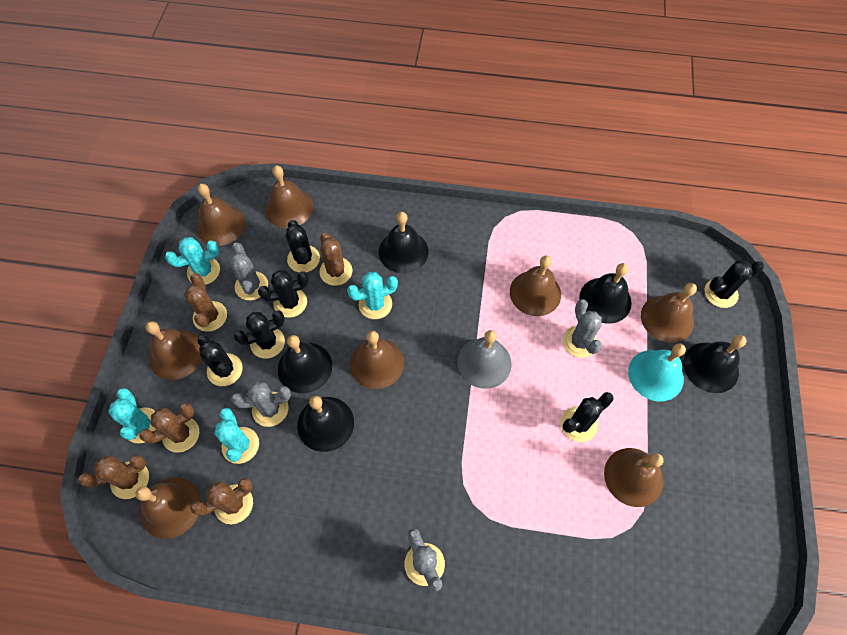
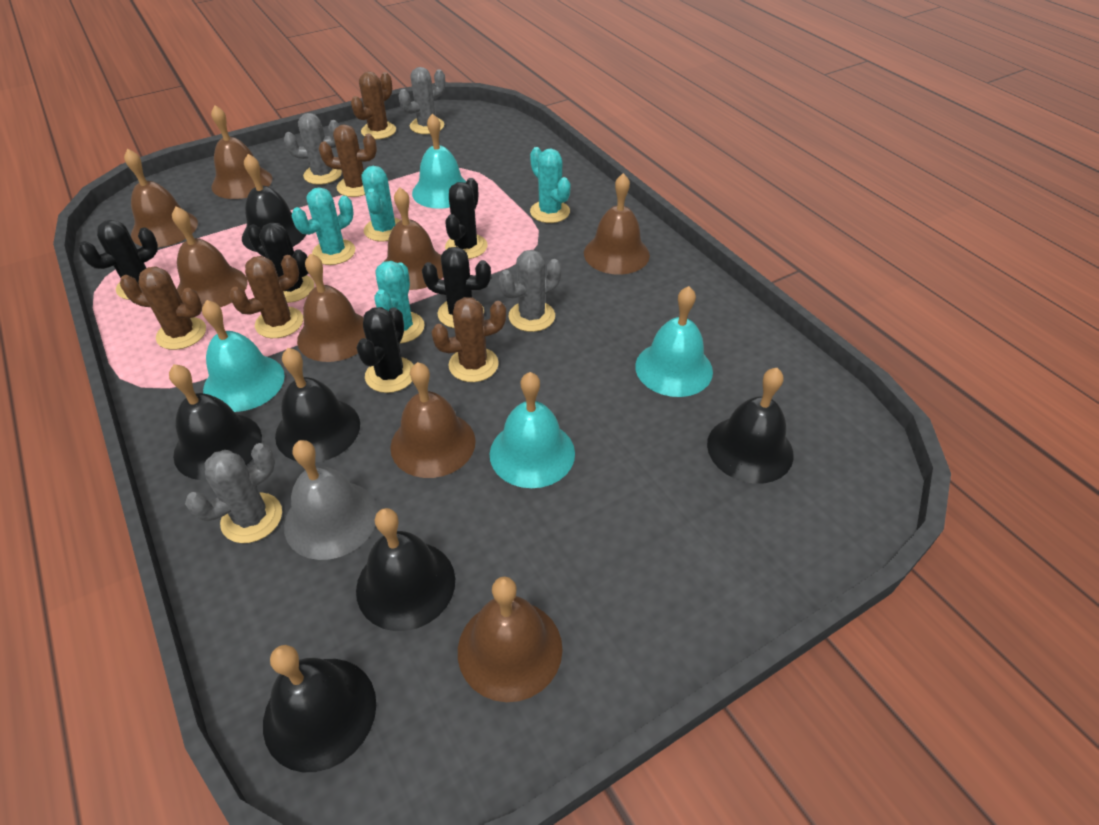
black bell: 5 -> 6
black cactus: 6 -> 5
turquoise bell: 1 -> 4

